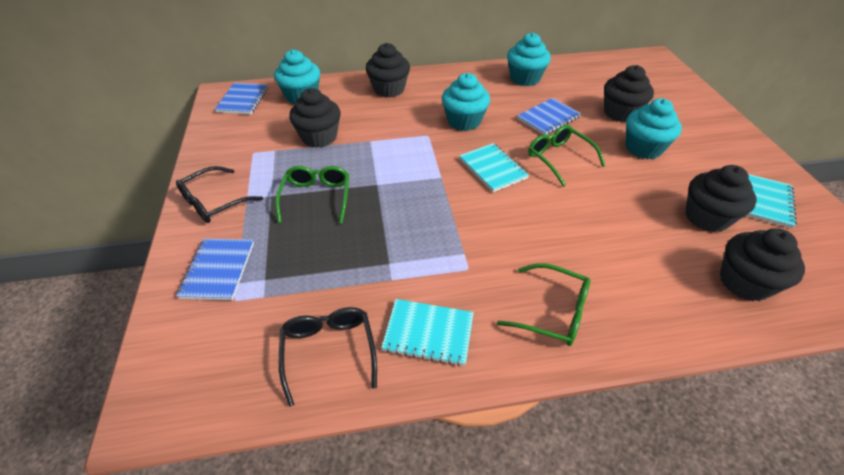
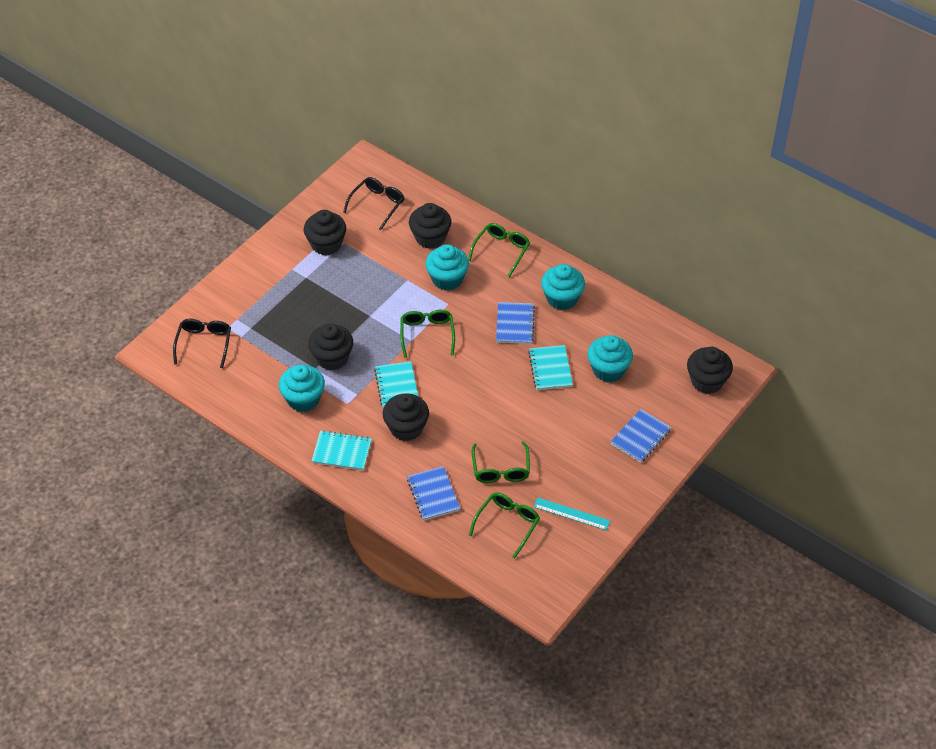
green glasses: 3 -> 4
turquoise ruler: 0 -> 1

